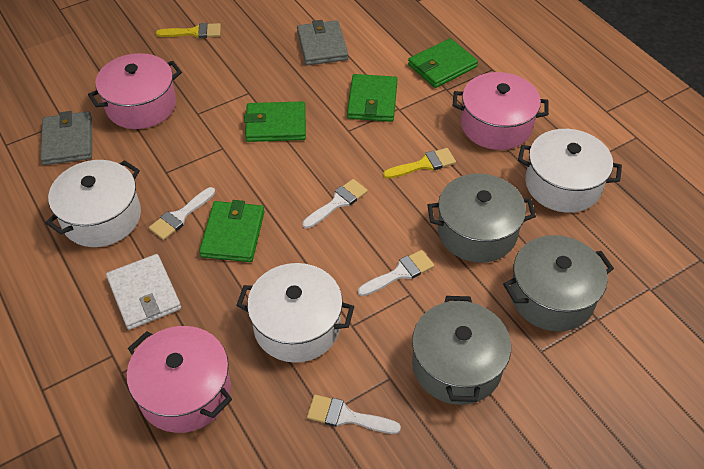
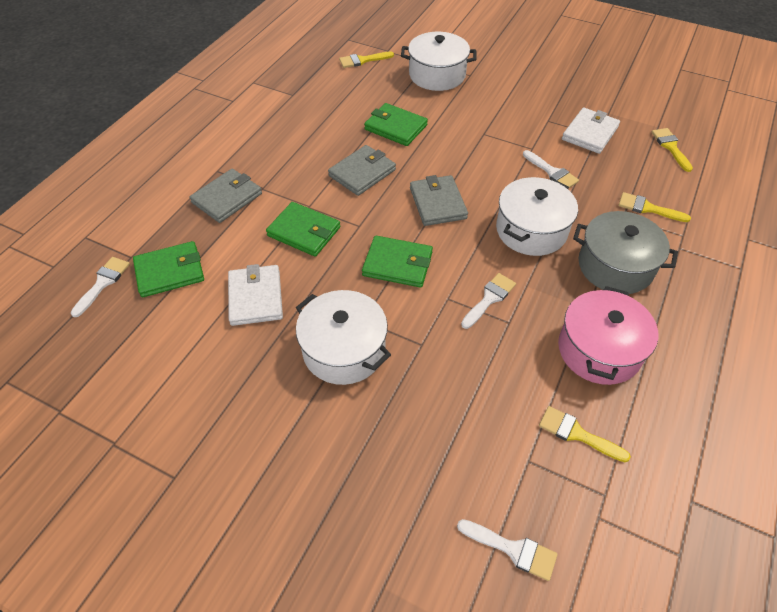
grey pot: 3 -> 1
grey wallet: 2 -> 3
pink pot: 3 -> 1
white wallet: 1 -> 2
yellow brush: 2 -> 4

